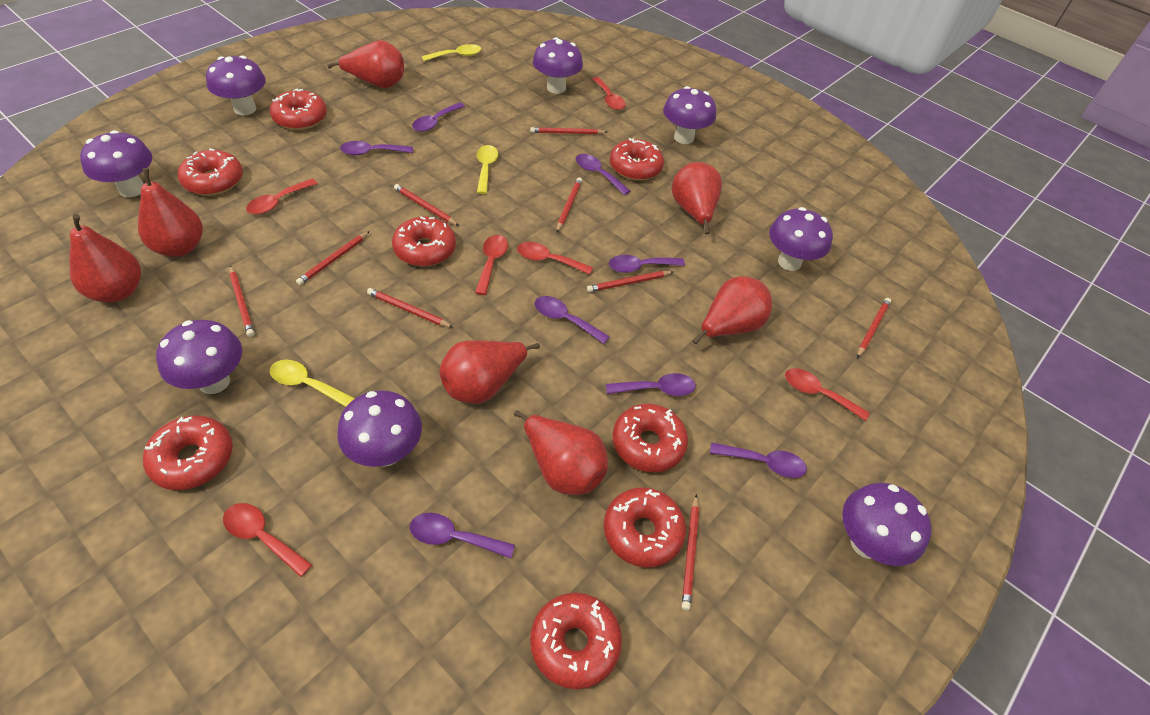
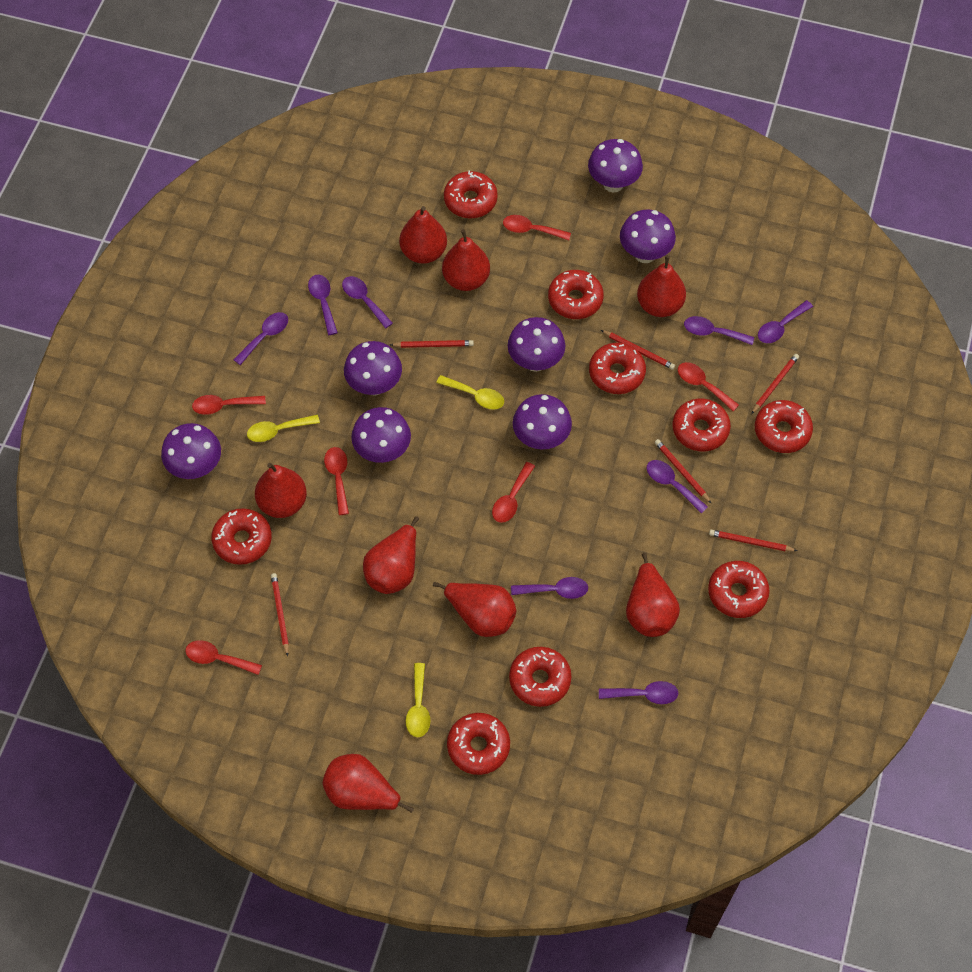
purple mushroom: 8 -> 7
red donut: 8 -> 9
red pear: 7 -> 8
red pencil: 9 -> 6

